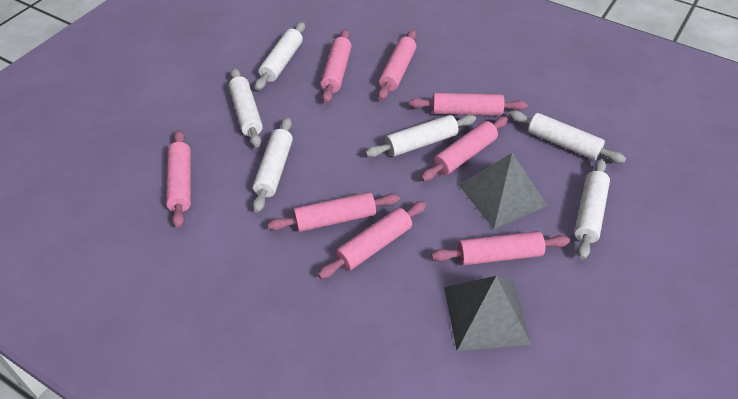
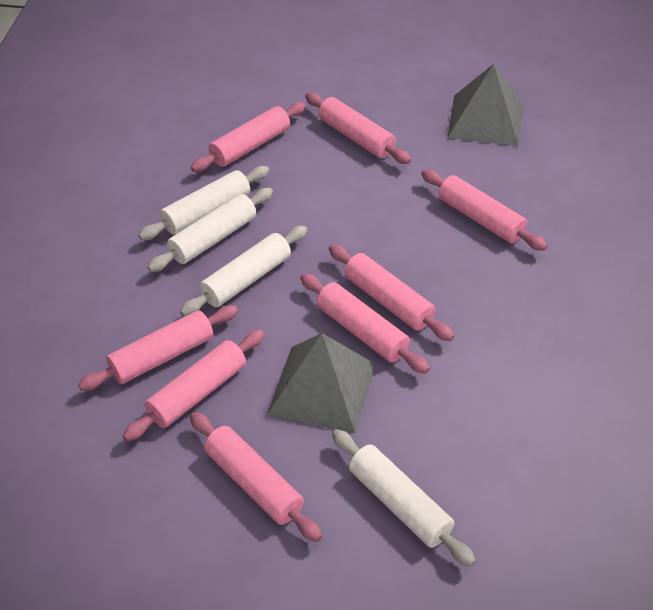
white rolling pin: 6 -> 4

